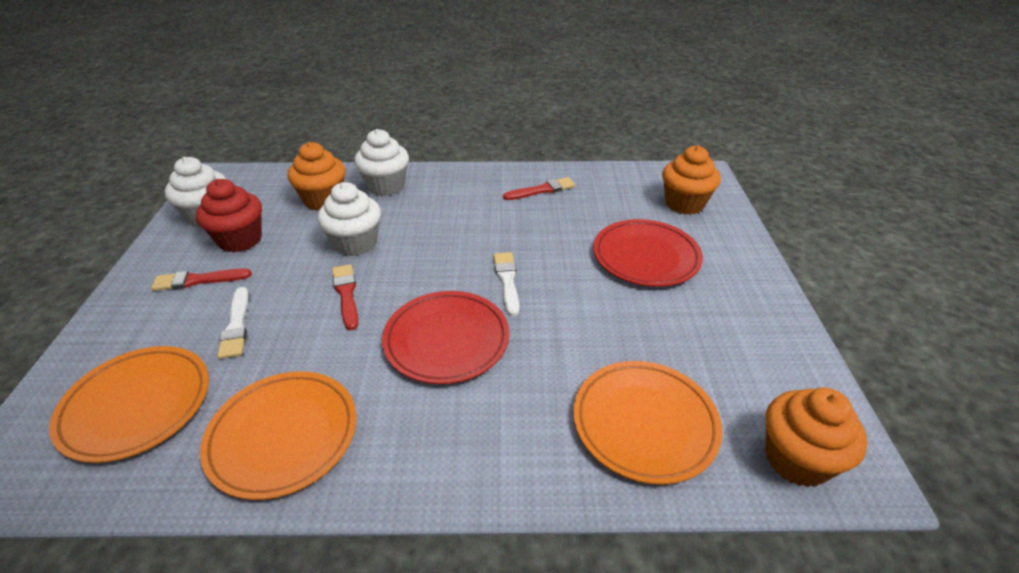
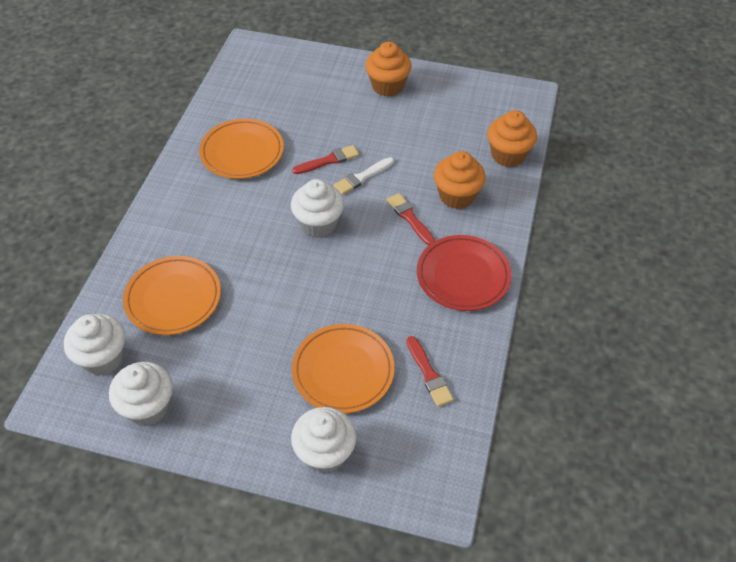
red cupcake: 1 -> 0
red plate: 2 -> 1
white brush: 2 -> 1
white cupcake: 3 -> 4

